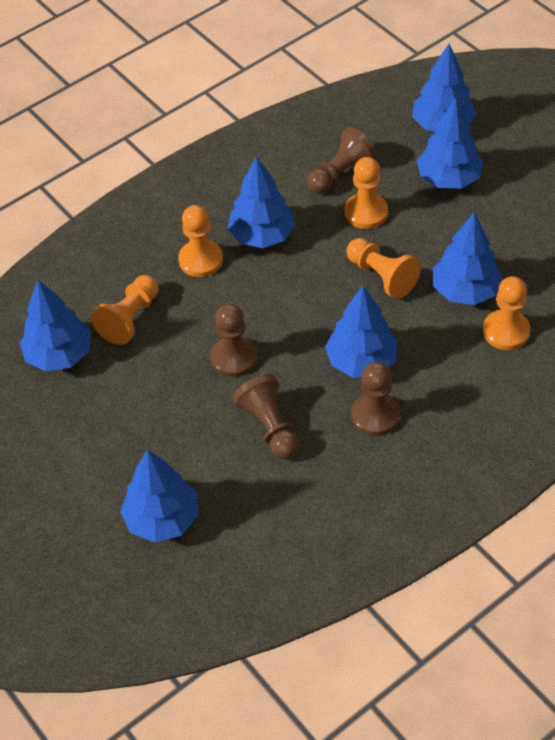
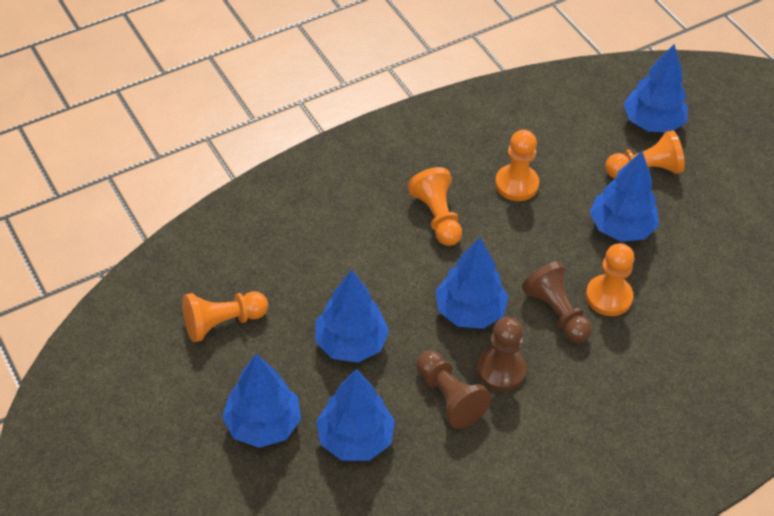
blue tree: 7 -> 6
brown pawn: 4 -> 3

